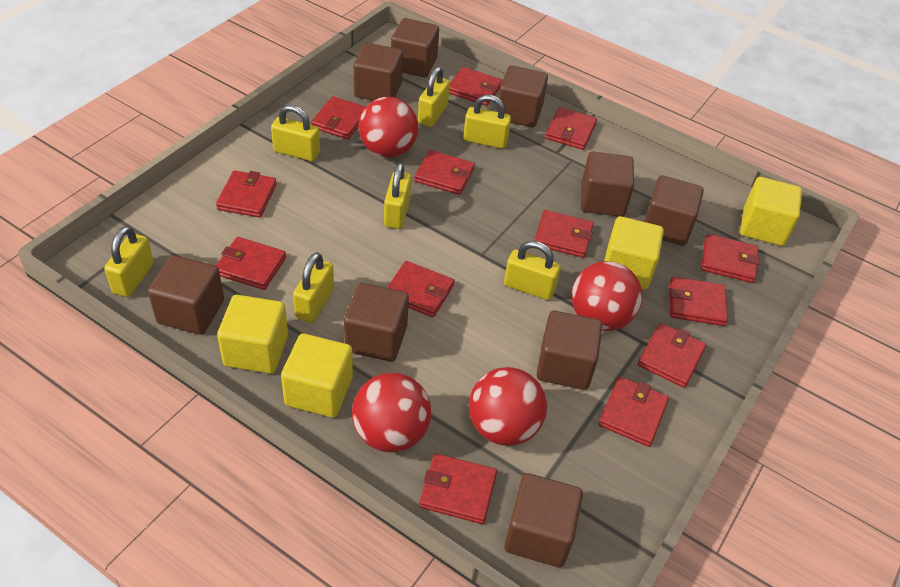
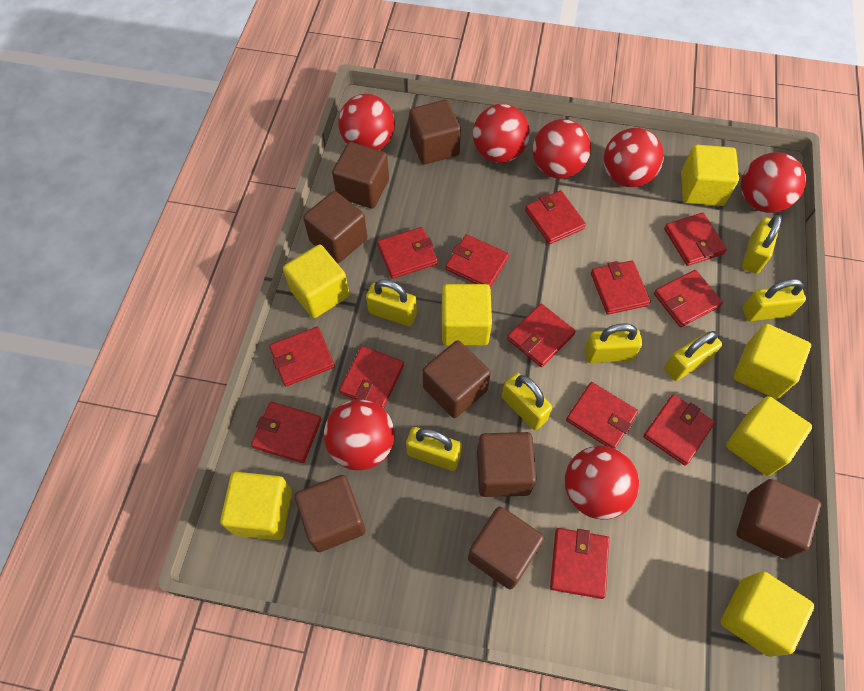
brown cube: 9 -> 8
red ball: 4 -> 7
yellow cube: 4 -> 7

